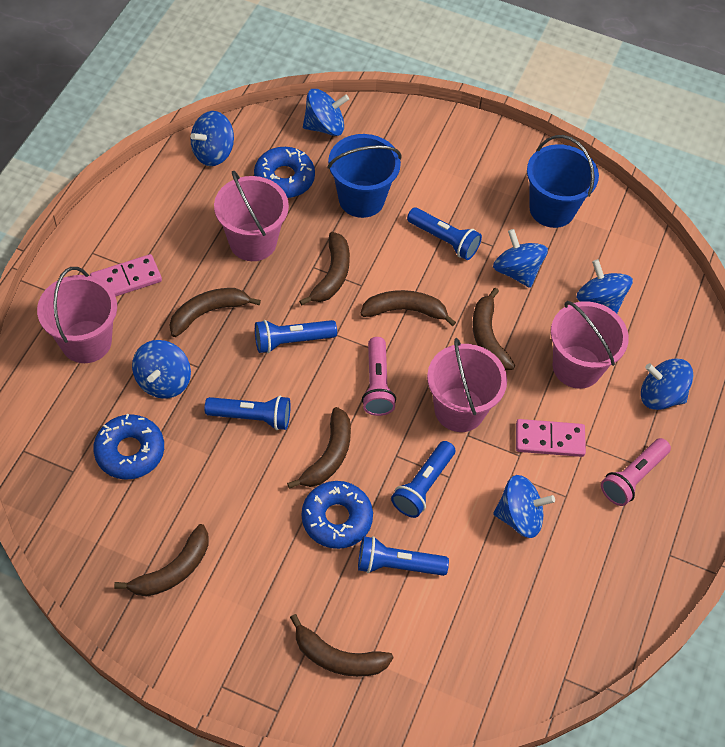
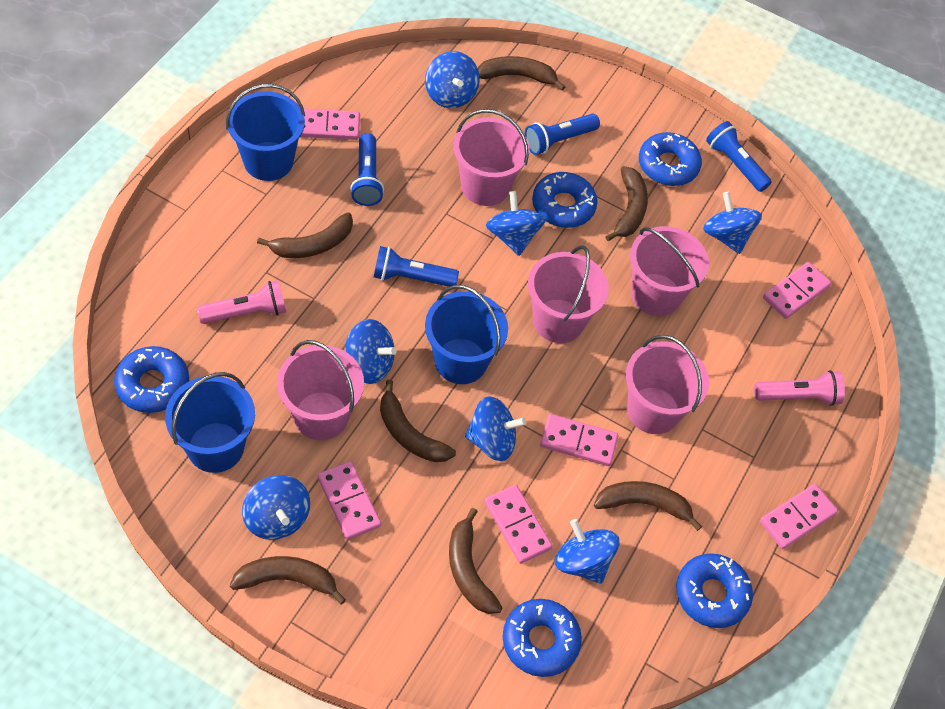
blue bucket: 2 -> 3
blue donut: 3 -> 5
blue flashlight: 5 -> 4
pink bucket: 4 -> 5
pink domino: 2 -> 6

